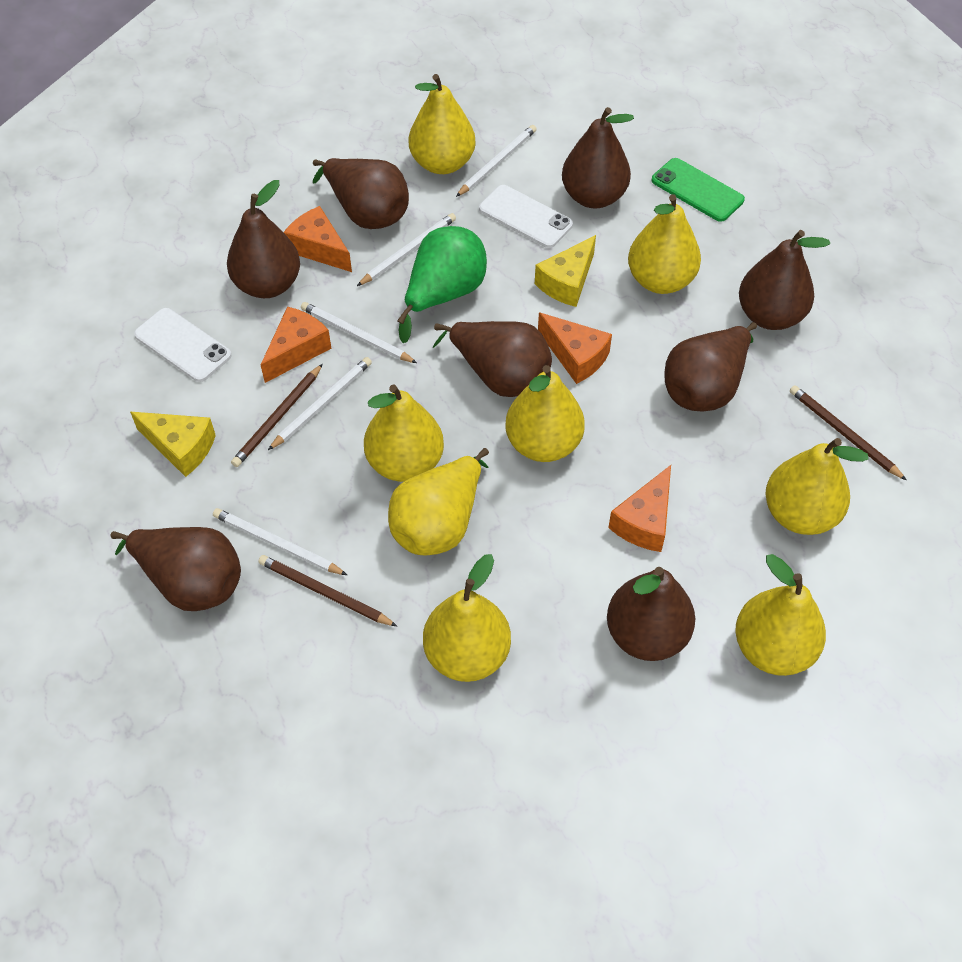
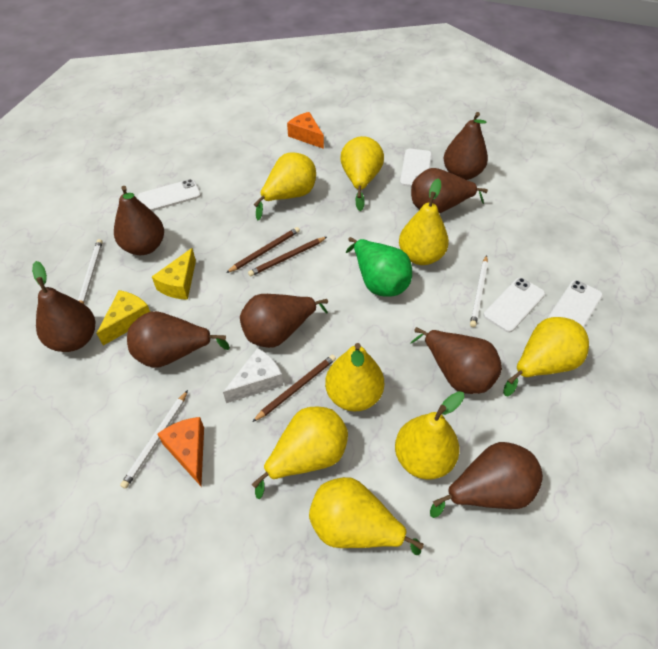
green phone: 1 -> 0
orange cheese: 4 -> 2
white cheese: 0 -> 1
white pencil: 5 -> 3
white phone: 2 -> 4

